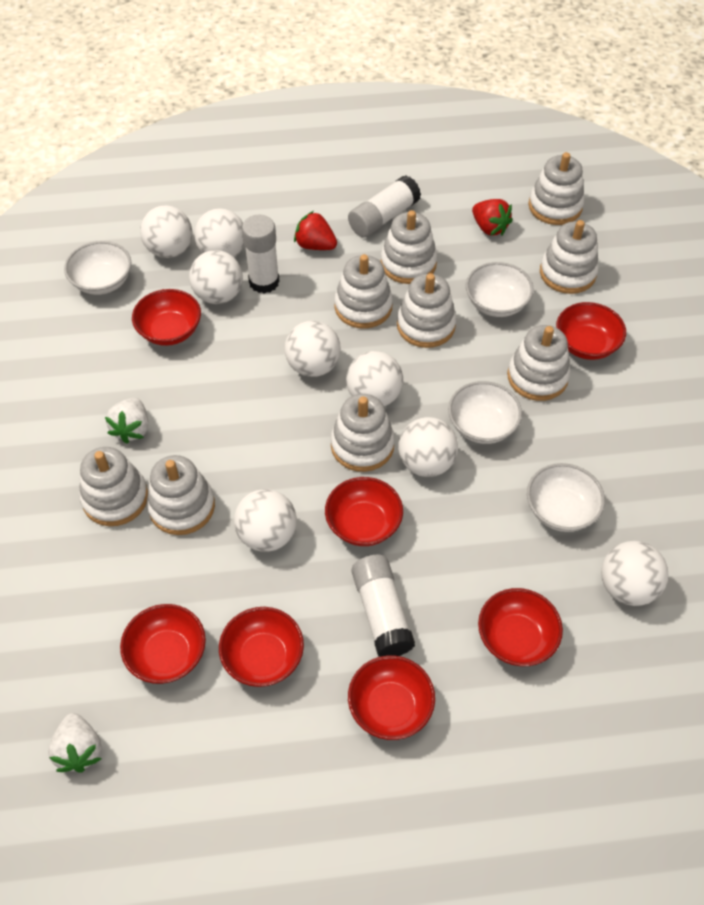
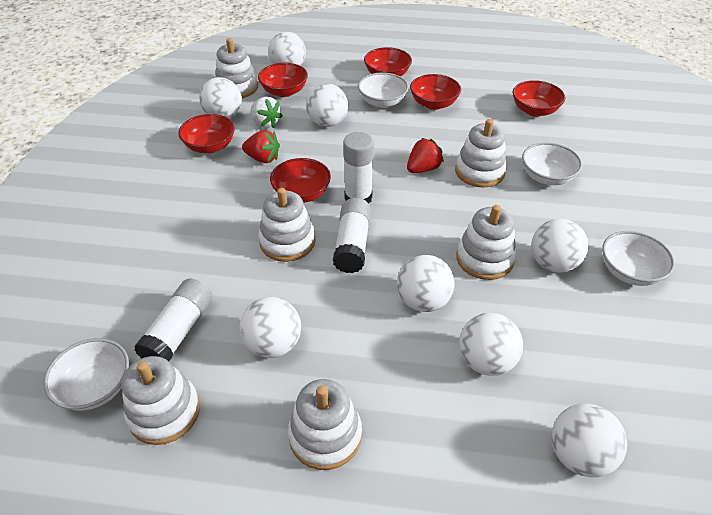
red bowl: 7 -> 6
white stacking toy: 9 -> 6
white strawberry: 2 -> 1

